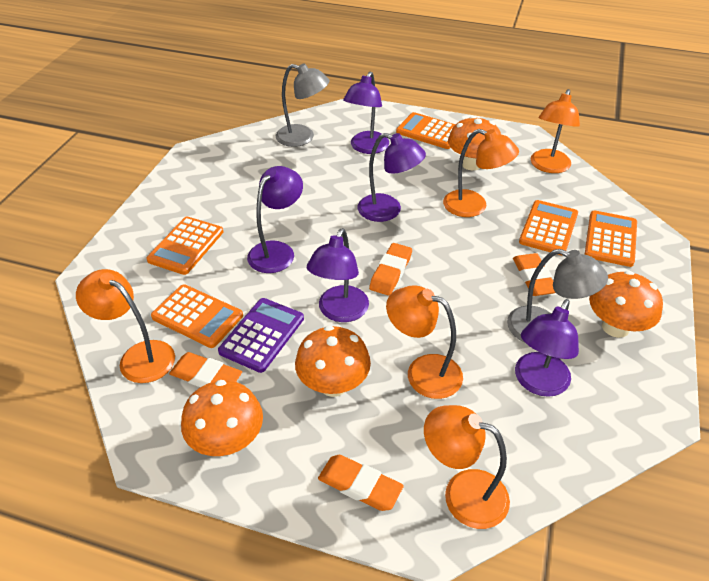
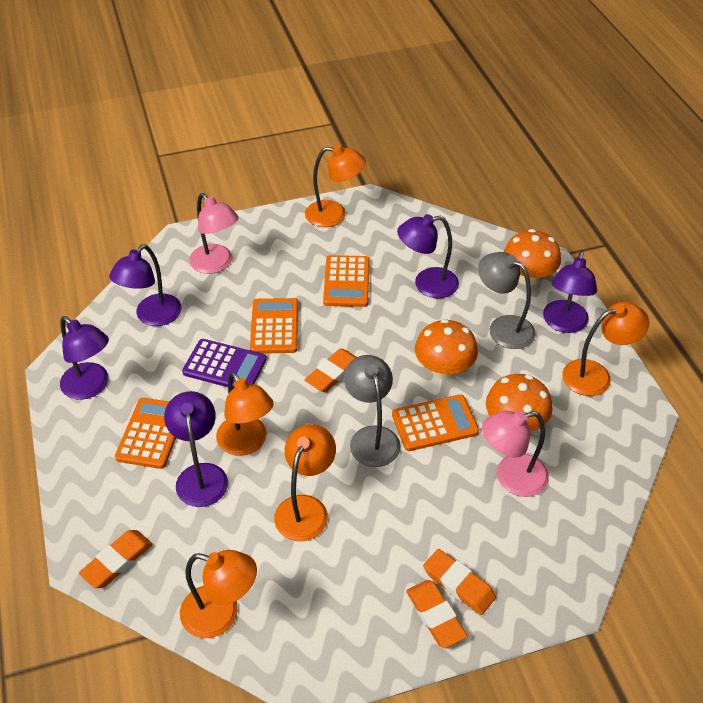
orange calculator: 5 -> 4
orange mushroom: 4 -> 3
pink lamp: 0 -> 2

